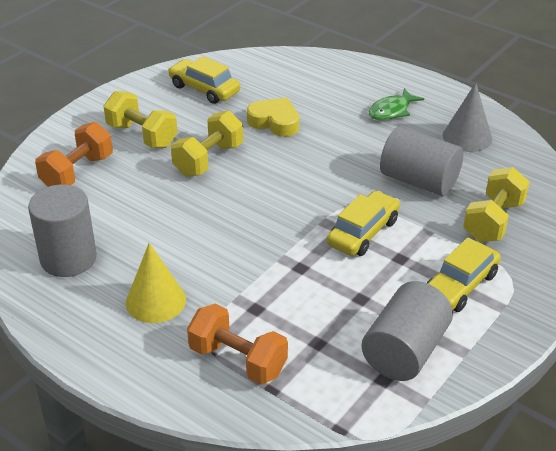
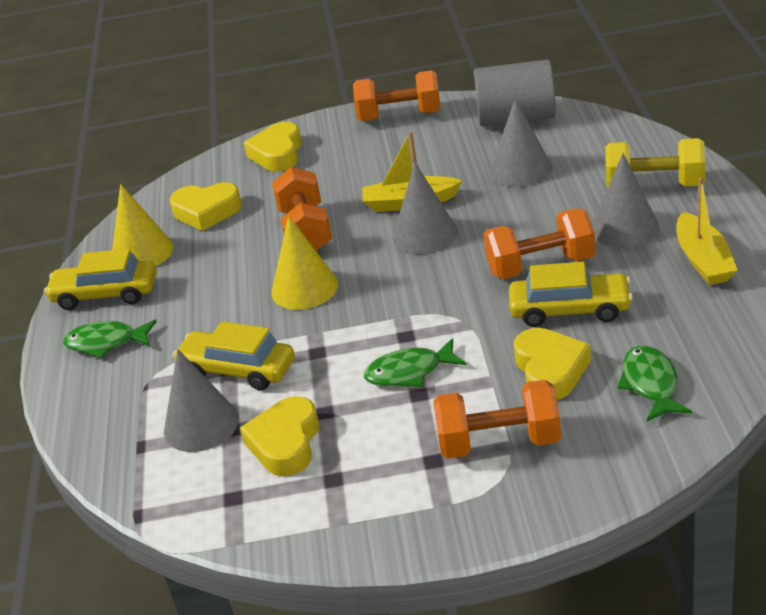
green fish: 1 -> 3
grey cone: 1 -> 4
grey cylinder: 3 -> 1
orange dumbbell: 2 -> 4
yellow boat: 0 -> 2
yellow cone: 1 -> 2
yellow dumbbell: 3 -> 1
yellow heart: 1 -> 4

